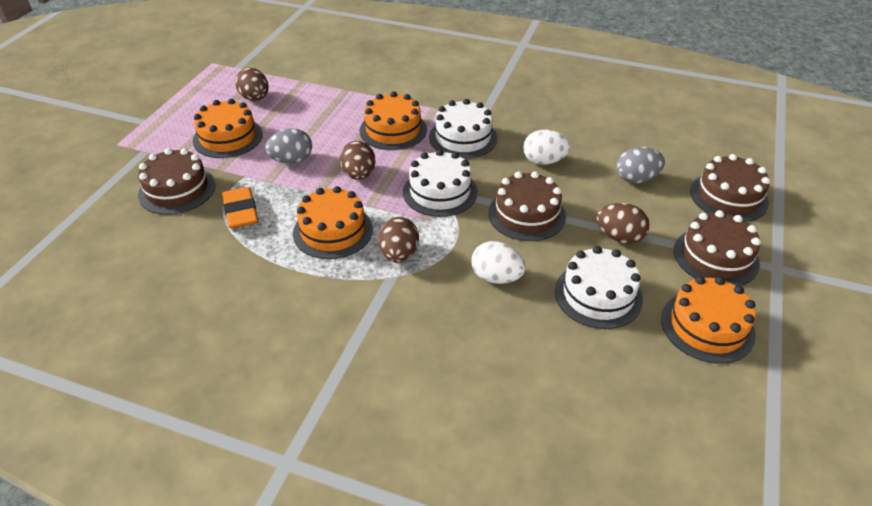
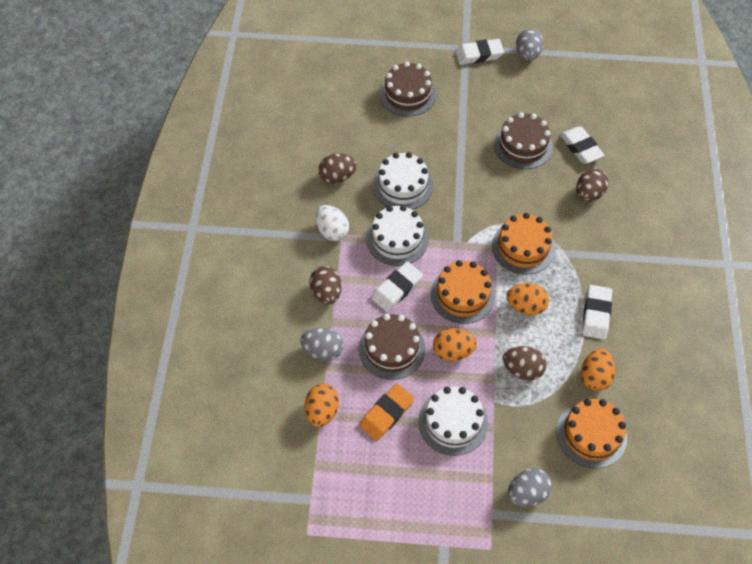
brown cake: 4 -> 3
grey egg: 2 -> 3
orange cake: 4 -> 3
orange egg: 0 -> 4
white egg: 2 -> 1
white eraser: 0 -> 4

